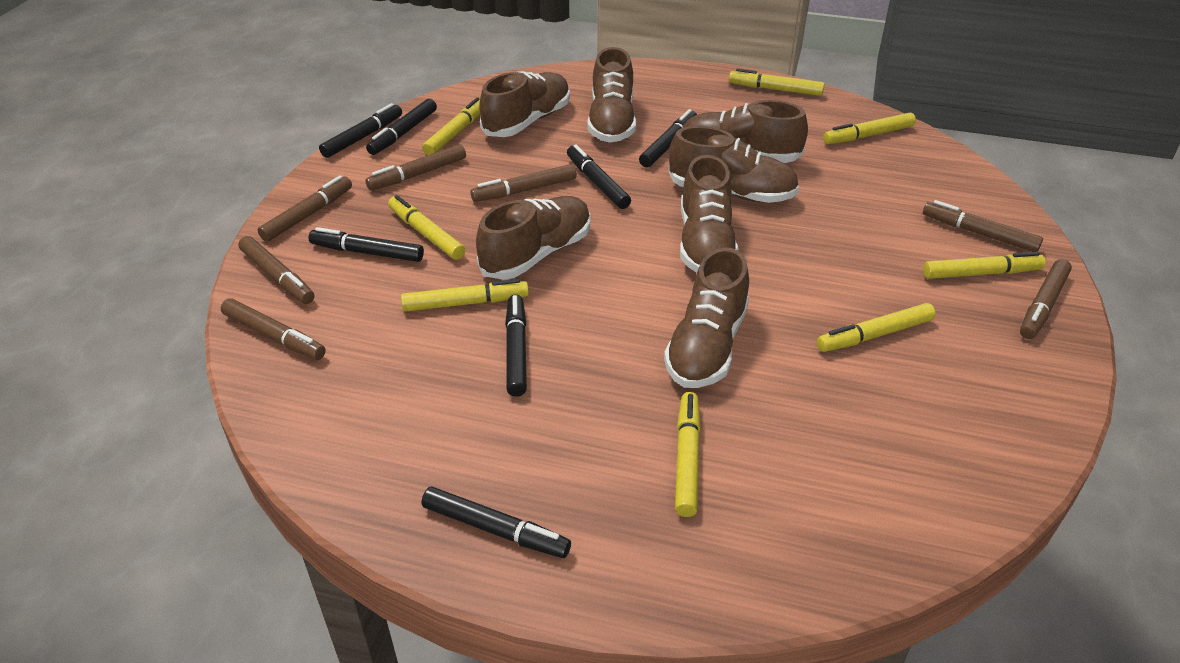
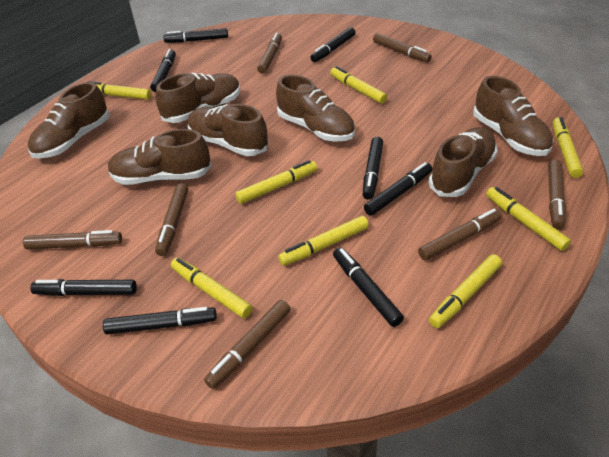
black marker: 7 -> 8

